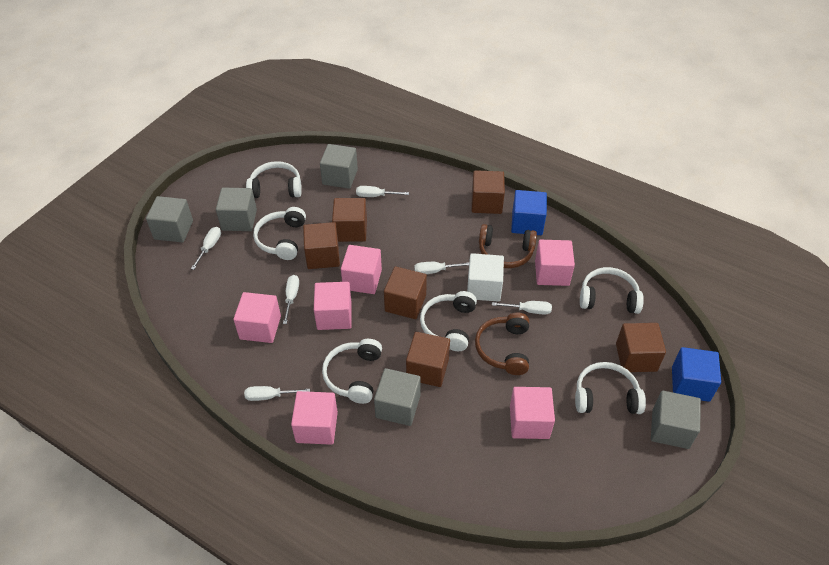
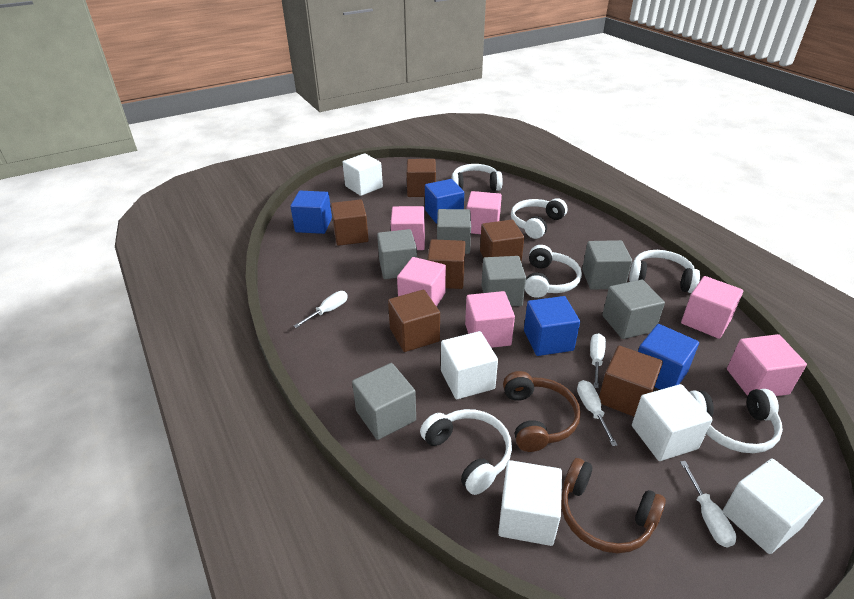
blue cube: 2 -> 4
grey cube: 5 -> 6
white cube: 1 -> 5
white screwdriver: 6 -> 4

